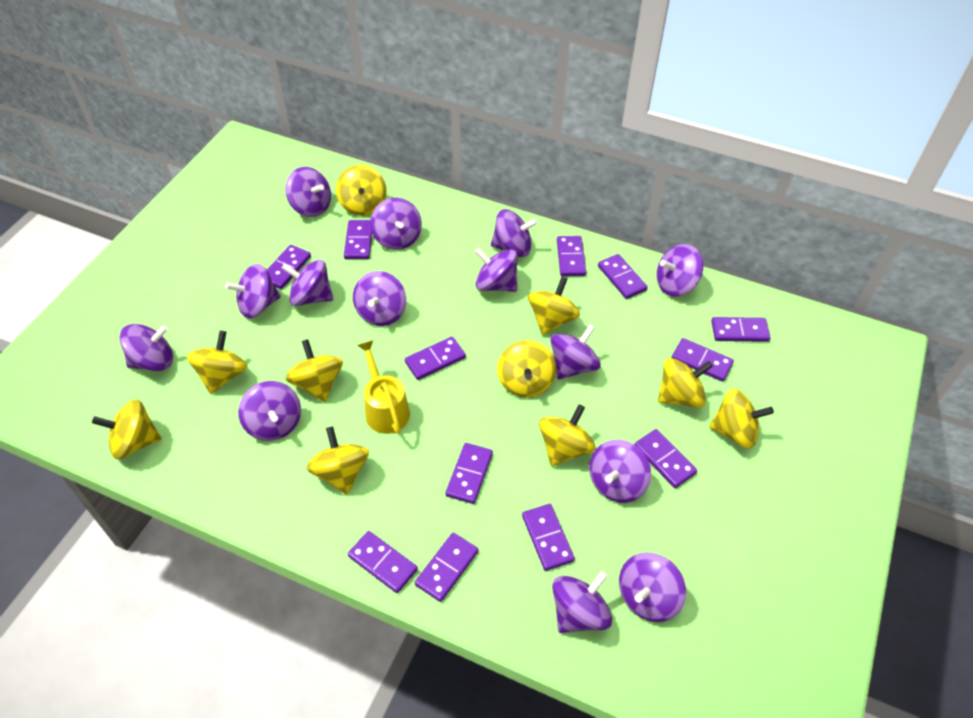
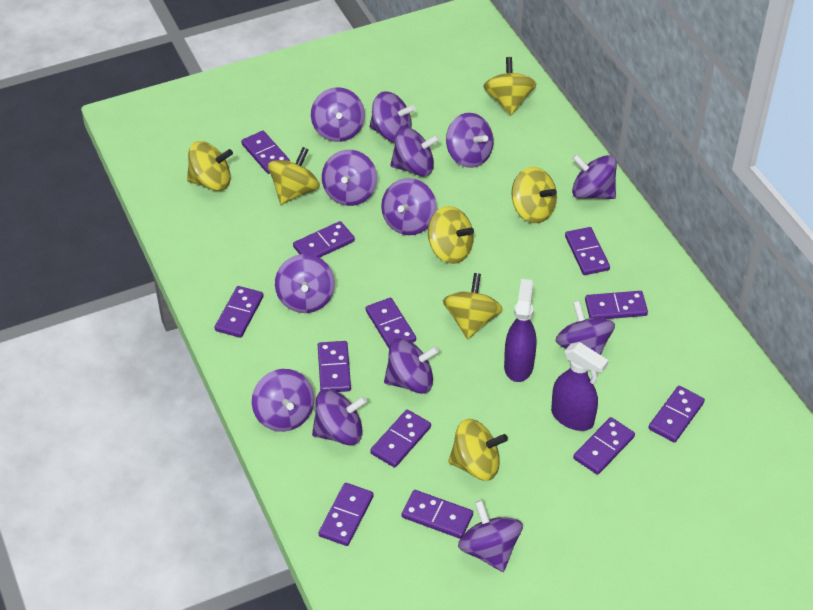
purple spinning top: 14 -> 13
purple spray bottle: 0 -> 2
yellow spinning top: 10 -> 7
yellow watering can: 1 -> 0

